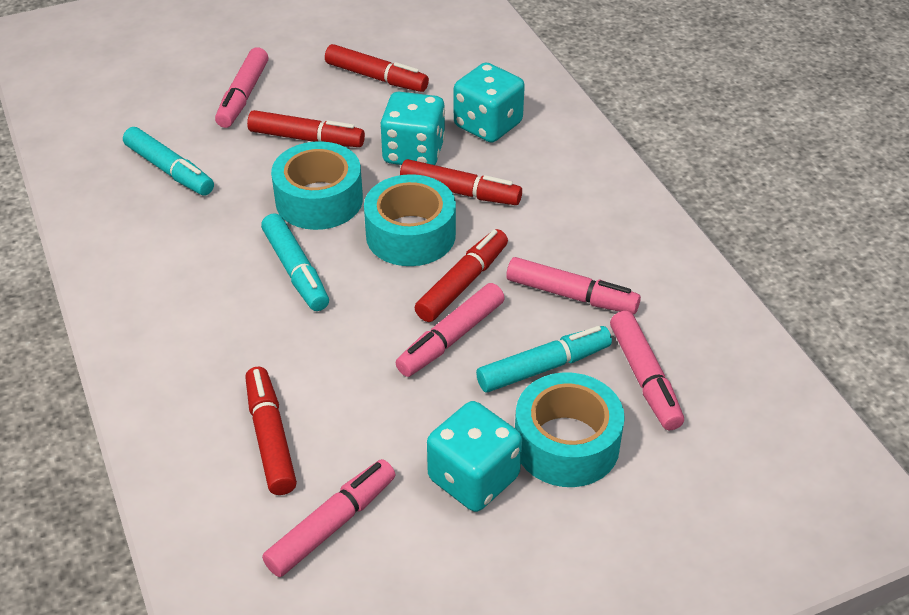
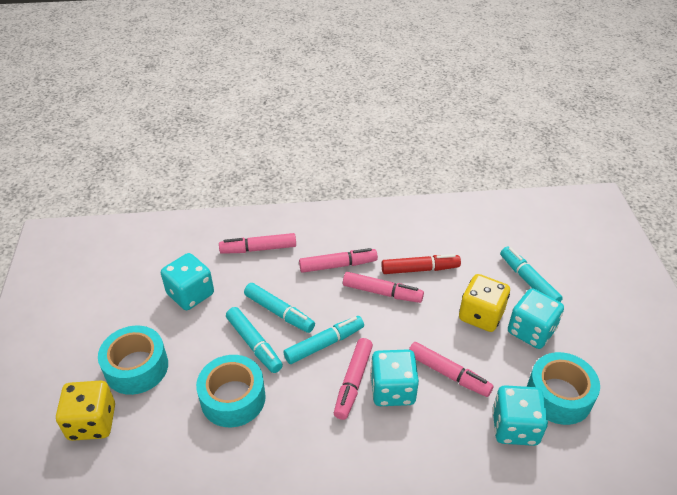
red marker: 5 -> 1
turquoise dice: 3 -> 4
turquoise marker: 3 -> 4
yellow dice: 0 -> 2

